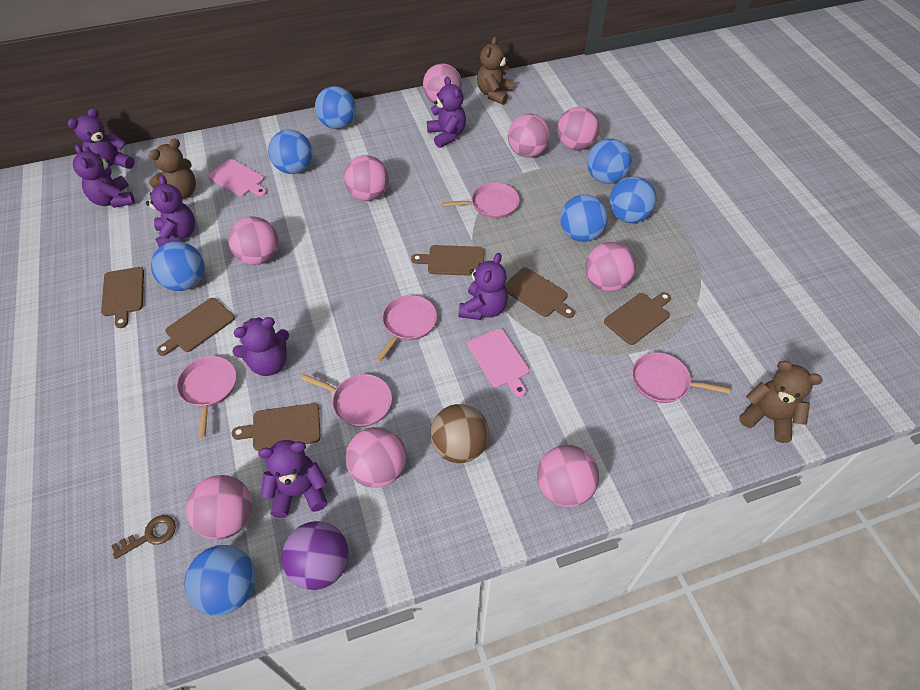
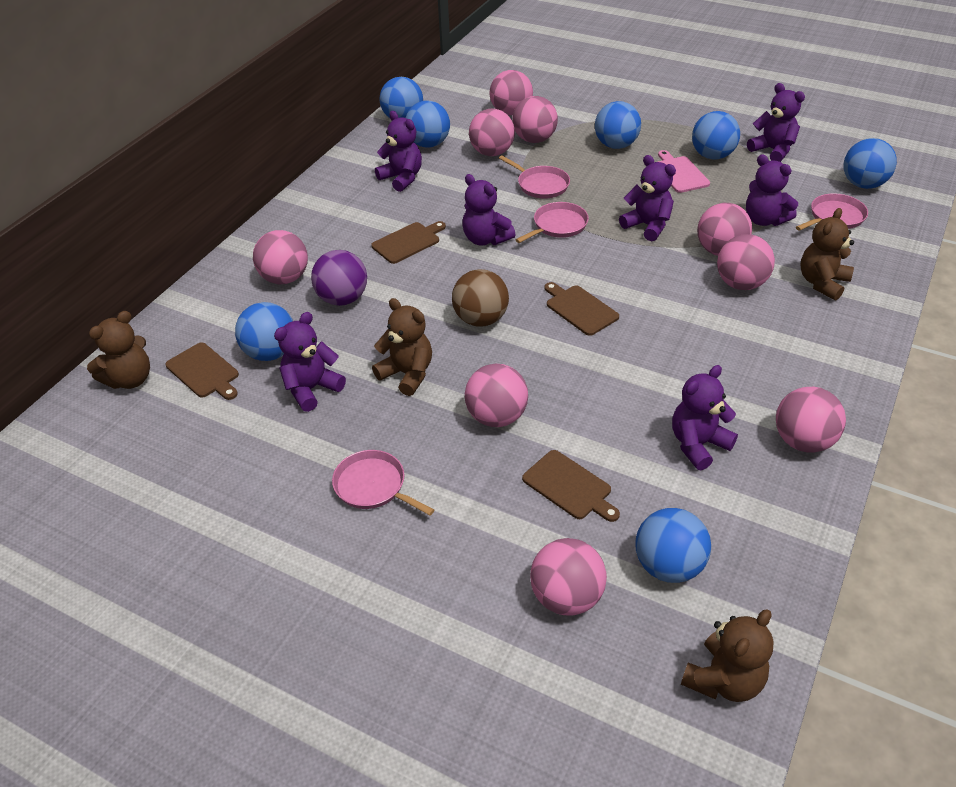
brown cutting board: 6 -> 4
brown key: 1 -> 0
brown teddy bear: 3 -> 4
pink cutting board: 2 -> 1
pink pan: 5 -> 4

